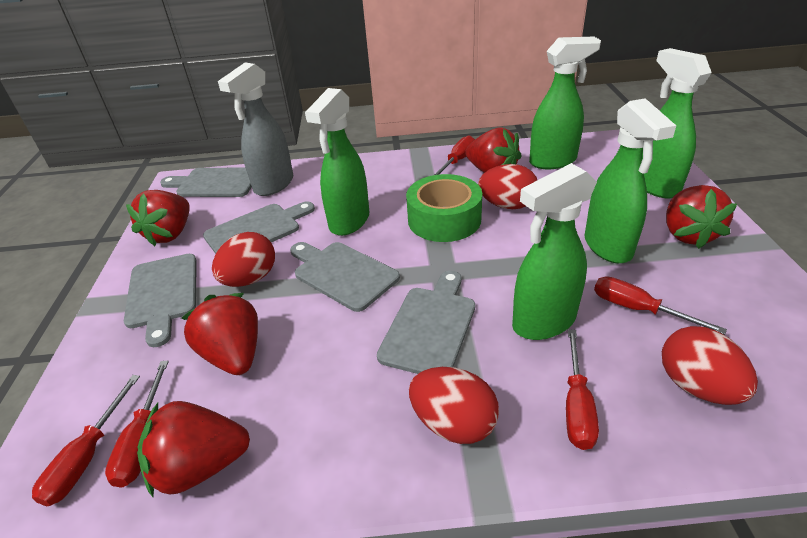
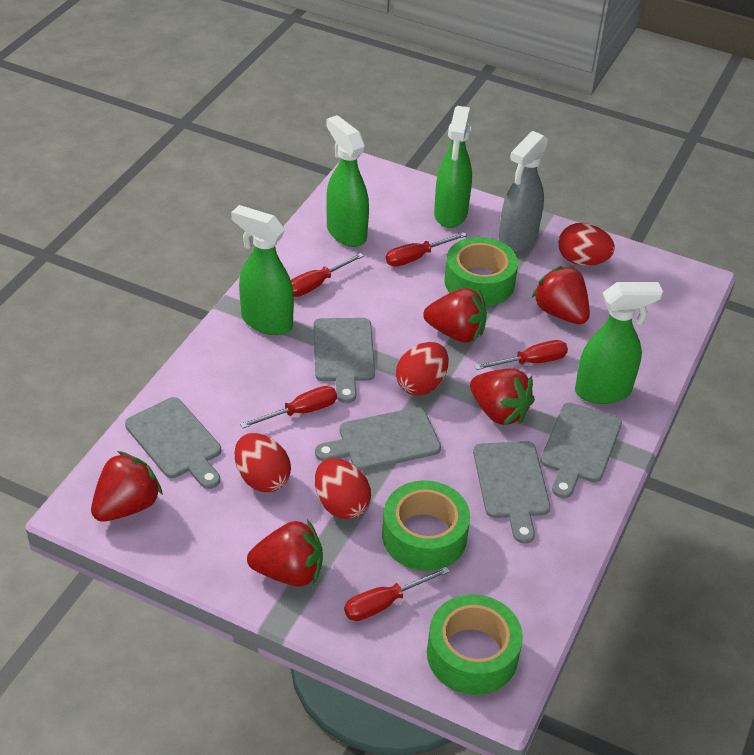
green spray bottle: 5 -> 4
green tape: 1 -> 3

